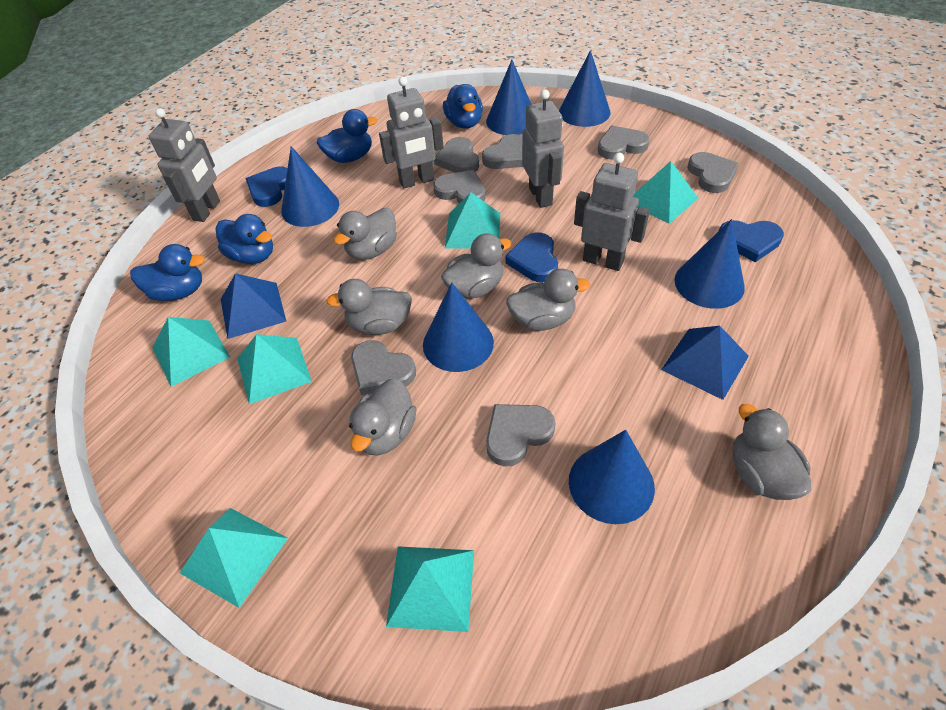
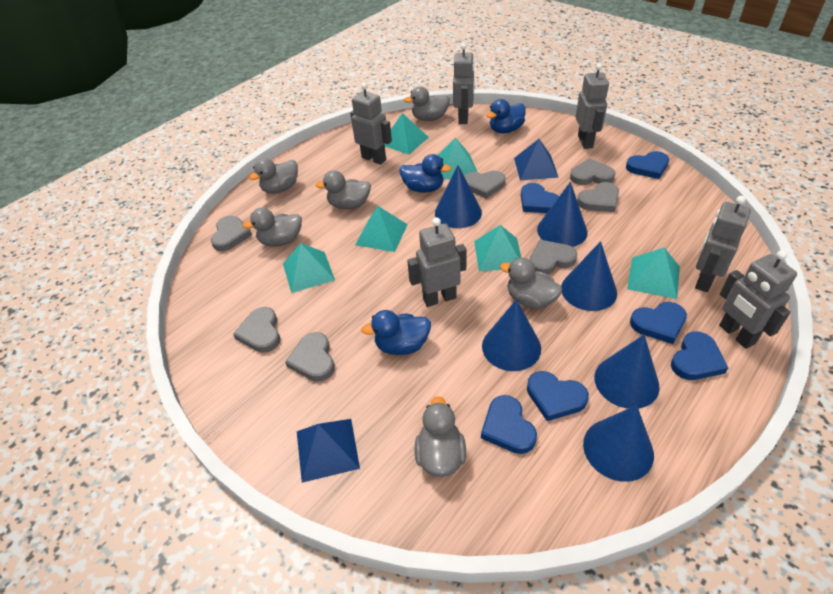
blue duck: 4 -> 3
blue heart: 3 -> 6
grey robot: 4 -> 6

